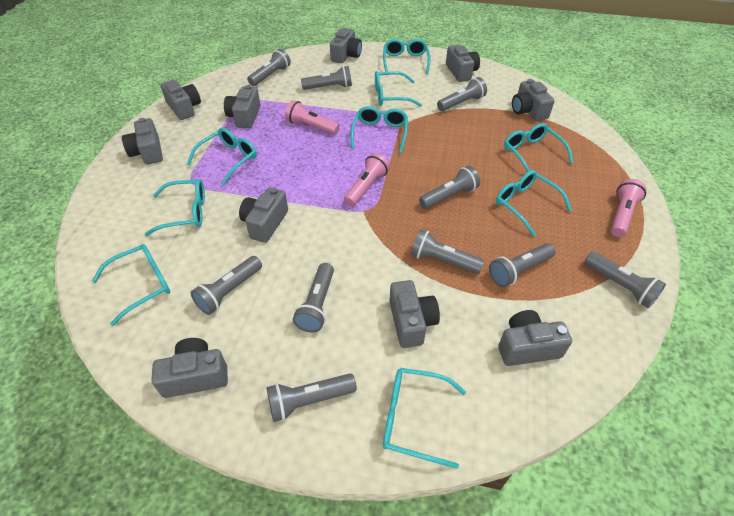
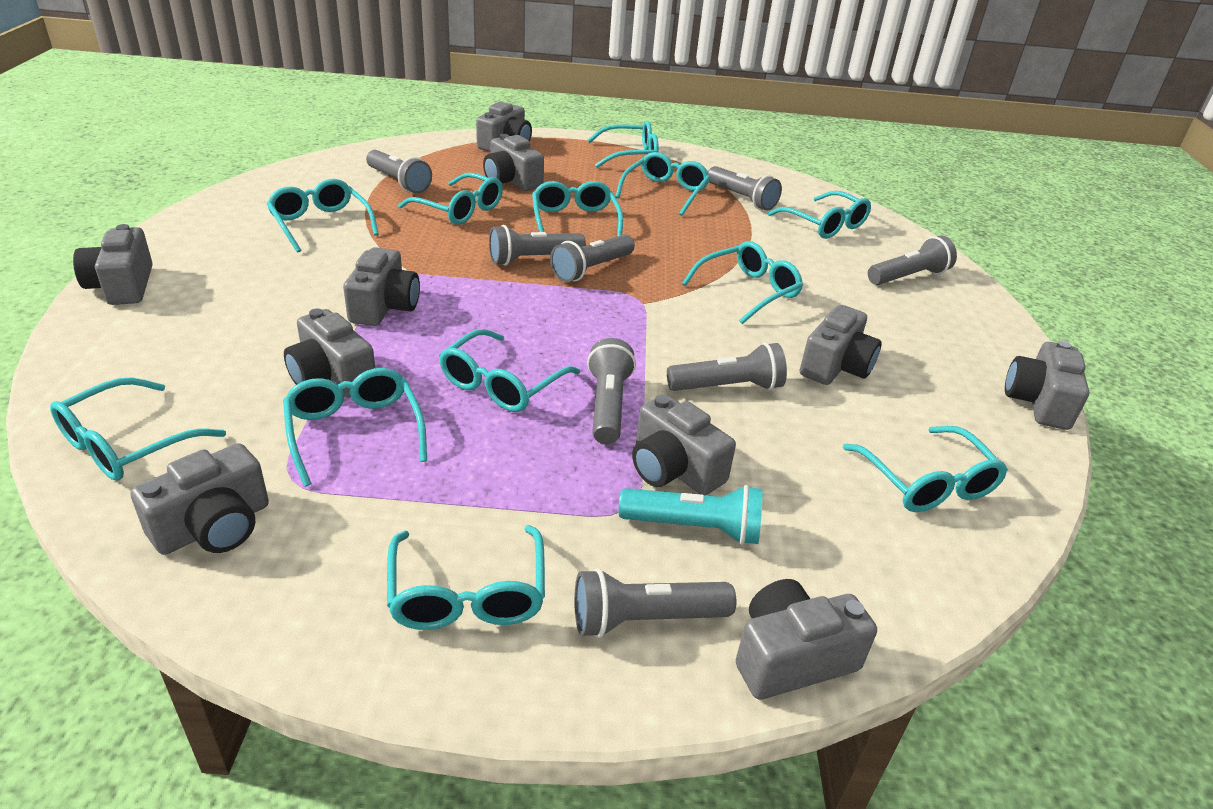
grey flashlight: 10 -> 8
pink flashlight: 3 -> 0
turquoise flashlight: 0 -> 1
turquoise glasses: 9 -> 12

